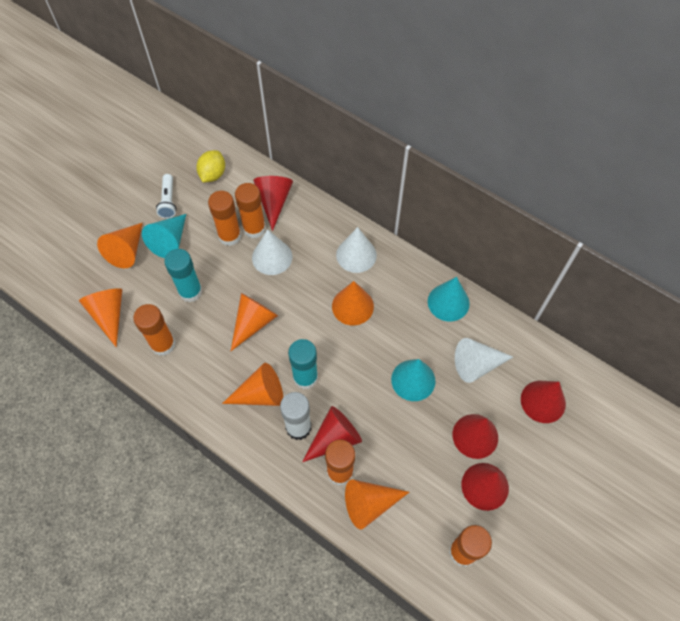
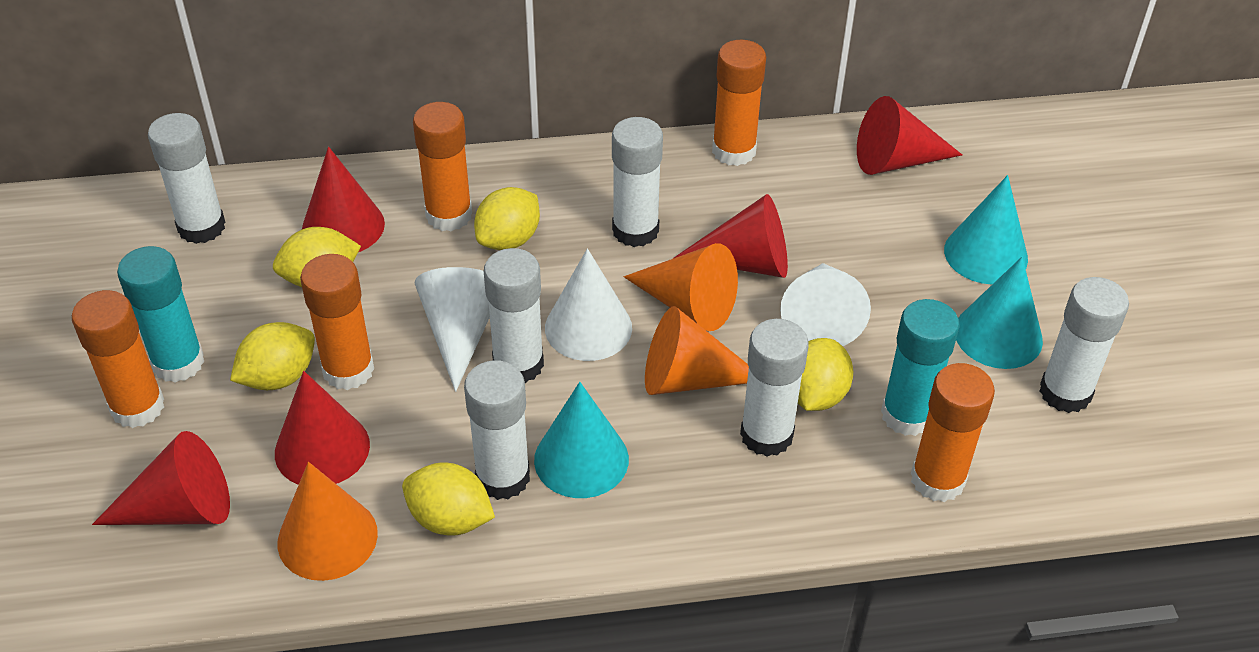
orange cone: 6 -> 3
white flashlight: 1 -> 0
white glue stick: 1 -> 6
yellow lemon: 1 -> 5

